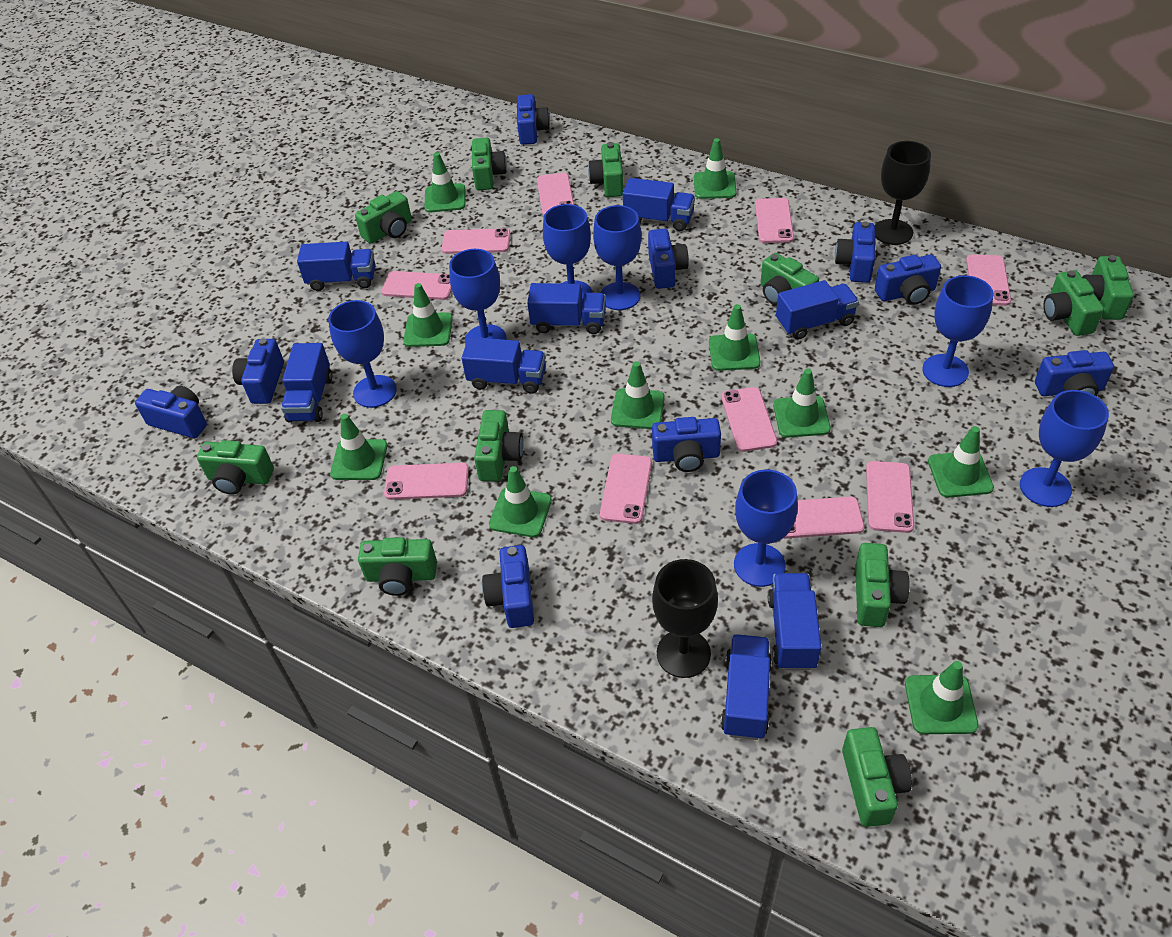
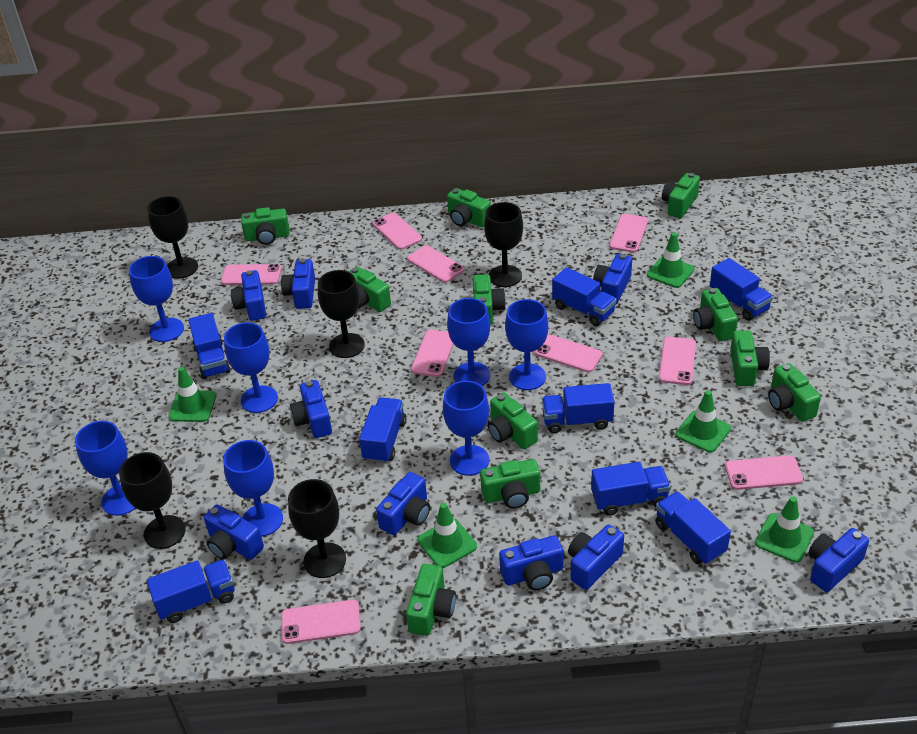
black goblet: 2 -> 5
green traffic cone: 10 -> 5
pink phone: 10 -> 9

